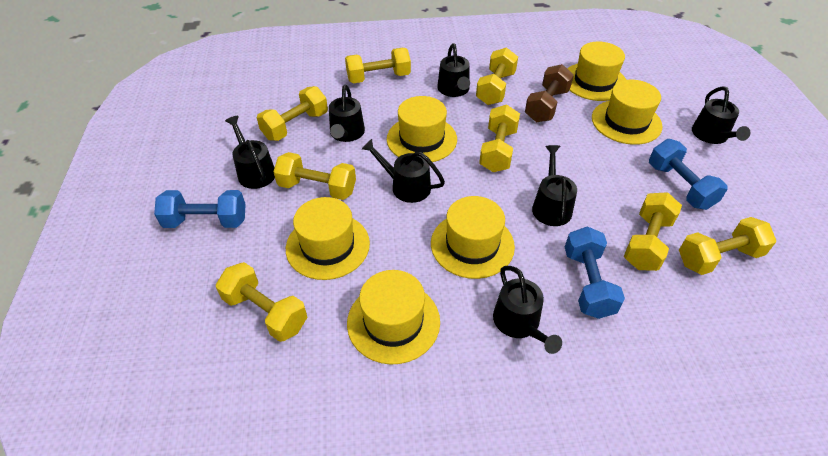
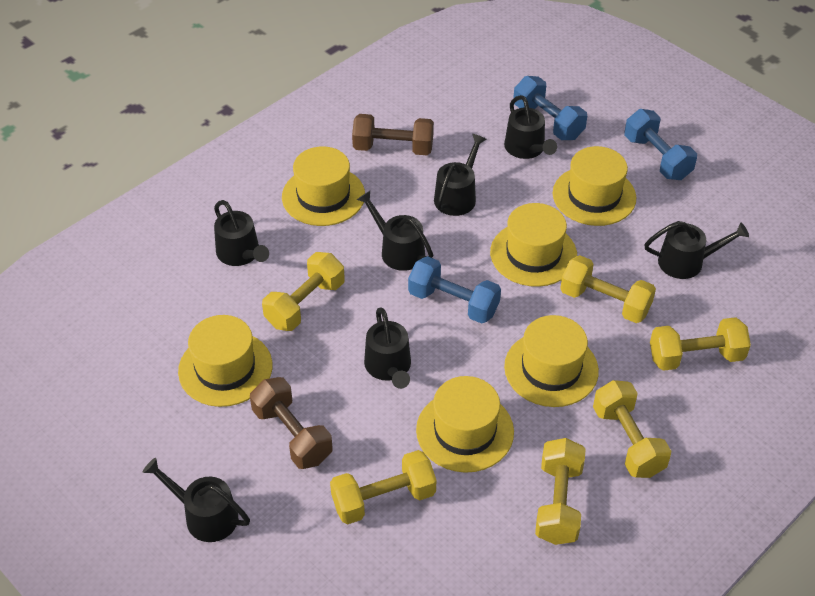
brown dumbbell: 1 -> 2
yellow dumbbell: 8 -> 6

